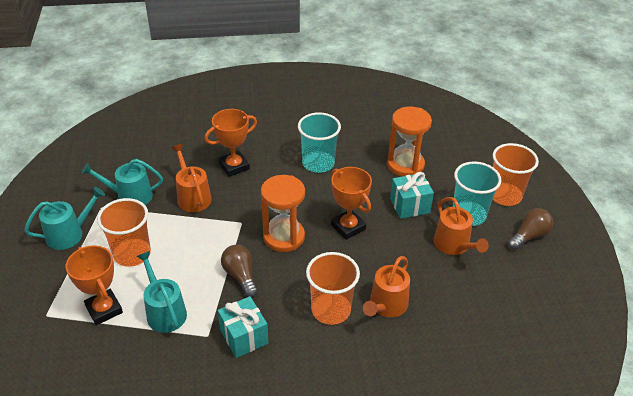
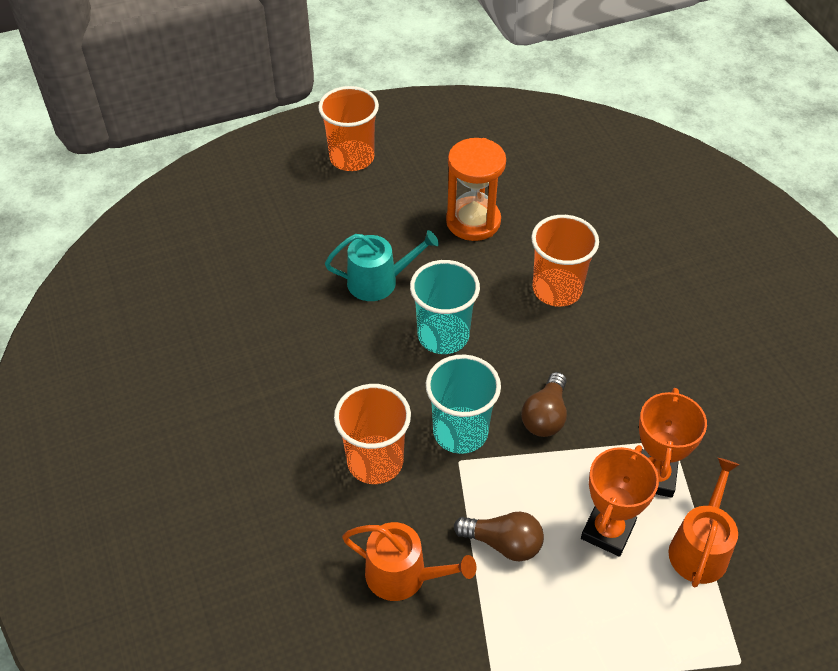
orange hourglass: 2 -> 1
orange trophy: 3 -> 2
orange watering can: 3 -> 2
turquoise gift: 2 -> 0
turquoise watering can: 3 -> 1

